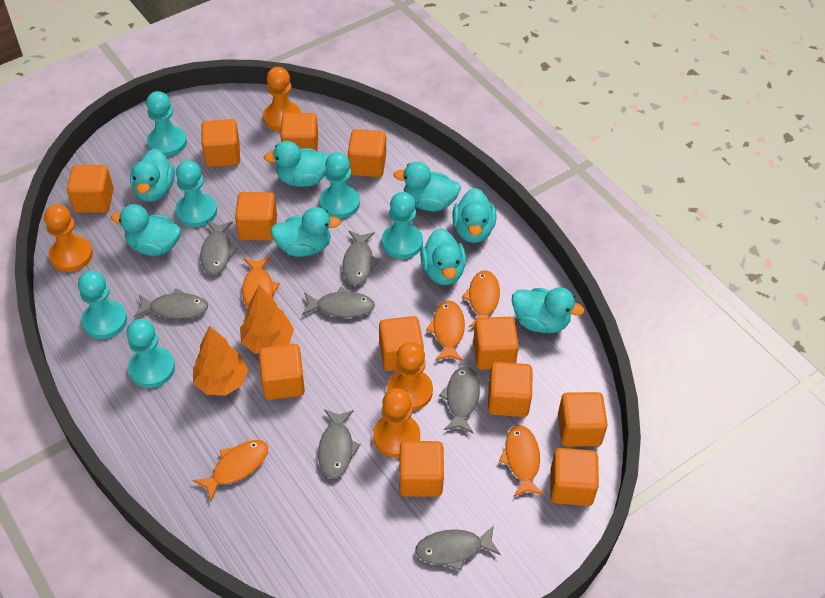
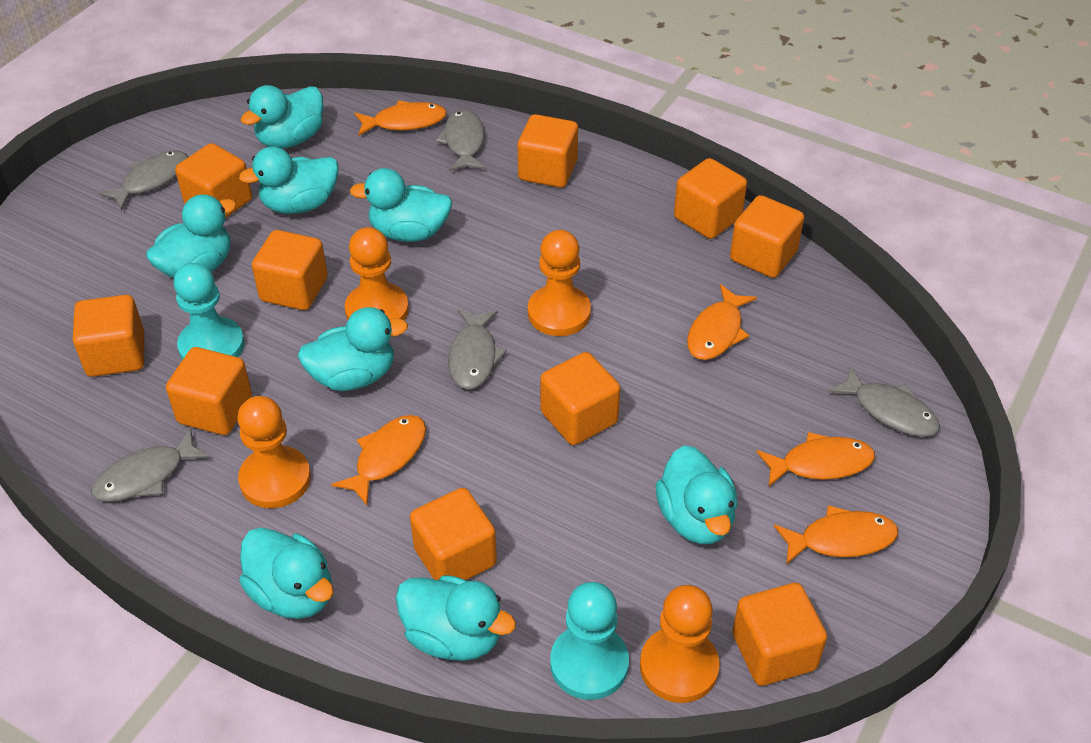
grey fish: 7 -> 5
orange cube: 12 -> 10
orange tree: 2 -> 0
turquoise pawn: 6 -> 2

